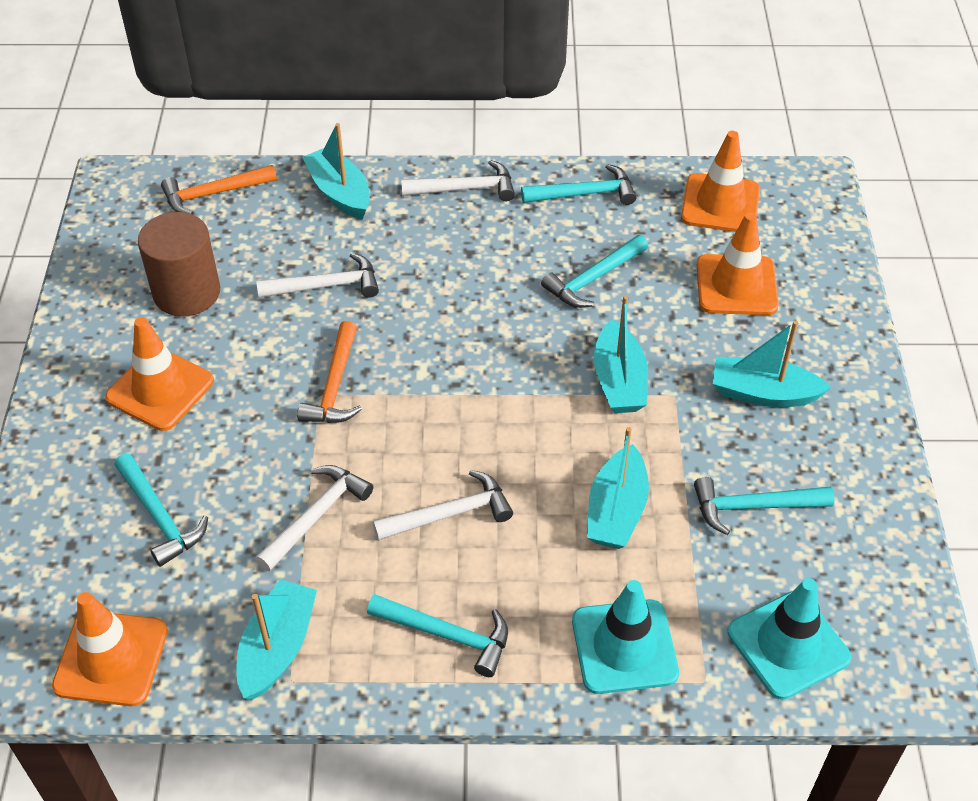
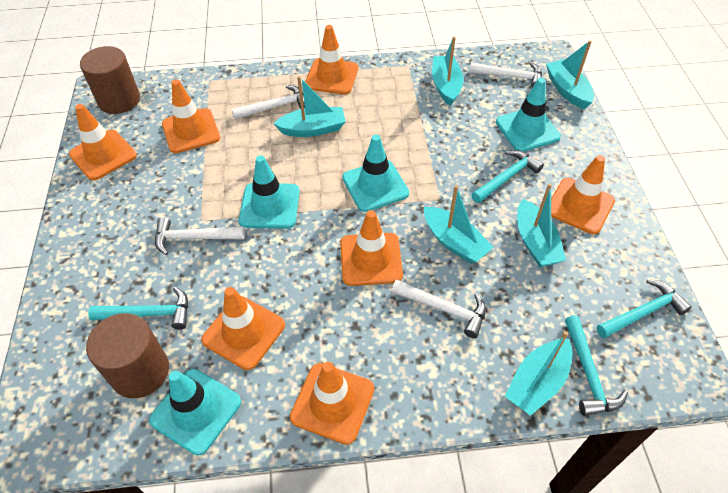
brown cylinder: 1 -> 2
orange hammer: 2 -> 0
orange traffic cone: 4 -> 7
turquoise boat: 5 -> 6
turquoise hammer: 5 -> 4
turquoise traffic cone: 2 -> 4

